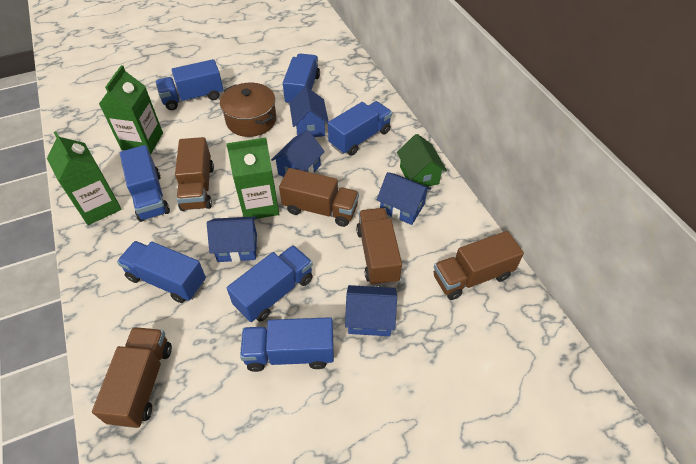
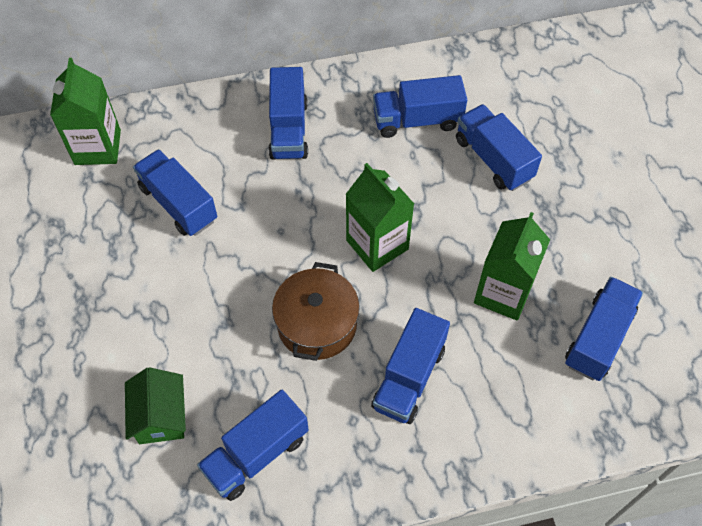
blue house: 5 -> 0
brown truck: 5 -> 0

